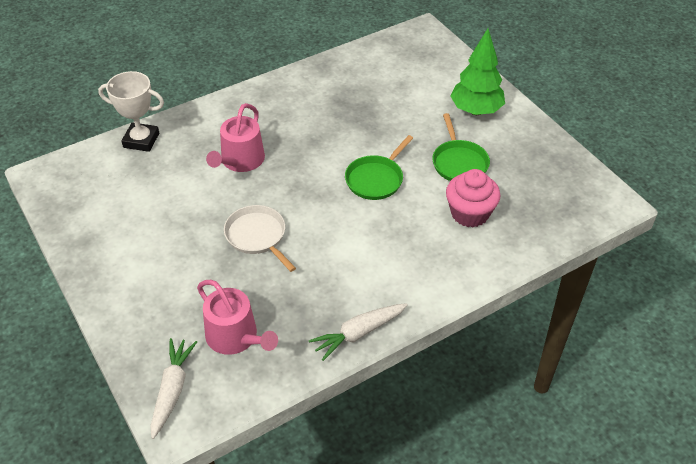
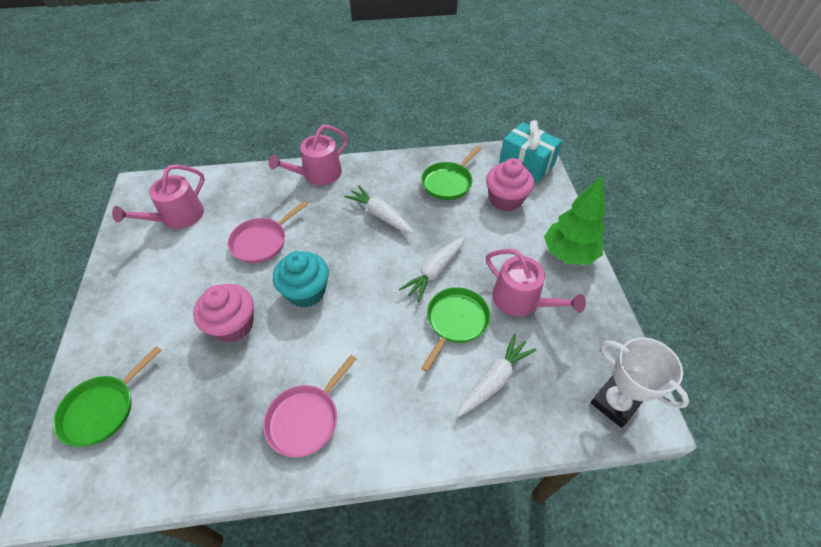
green pan: 2 -> 3
pink cupcake: 1 -> 2
pink pan: 0 -> 2
pink watering can: 2 -> 3
turquoise cupcake: 0 -> 1
turquoise gift: 0 -> 1
white carrot: 2 -> 3
white pan: 1 -> 0

